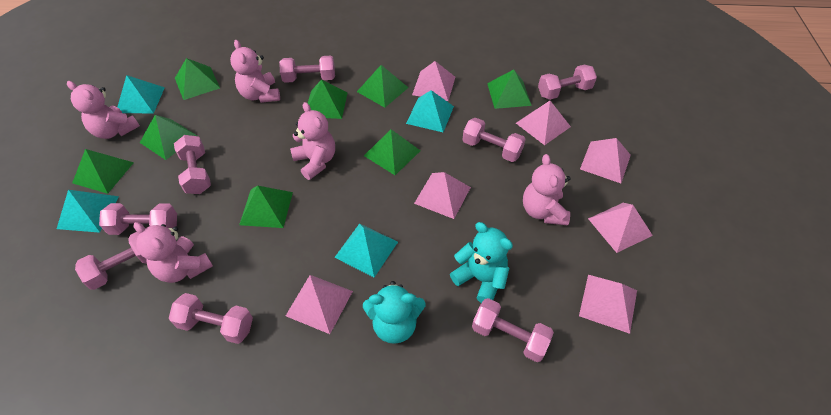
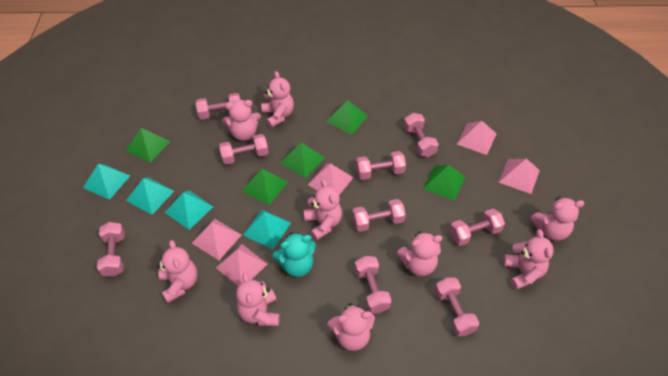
green pyramid: 8 -> 5
pink dumbbell: 8 -> 9
pink pyramid: 7 -> 5
pink teddy bear: 5 -> 9
turquoise teddy bear: 2 -> 1

